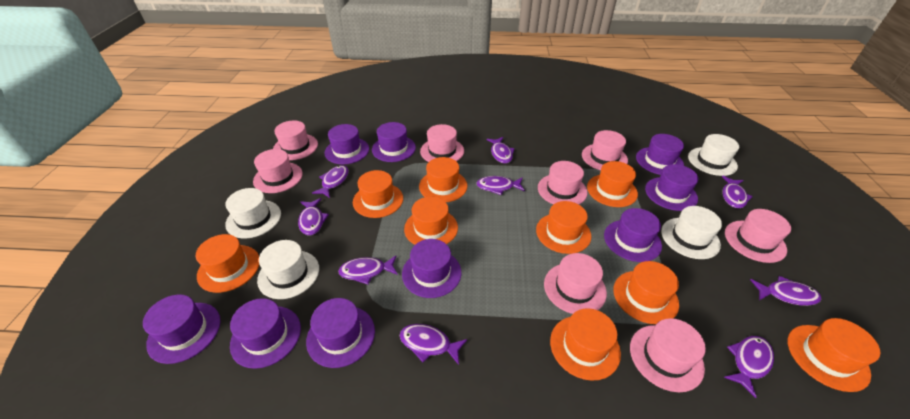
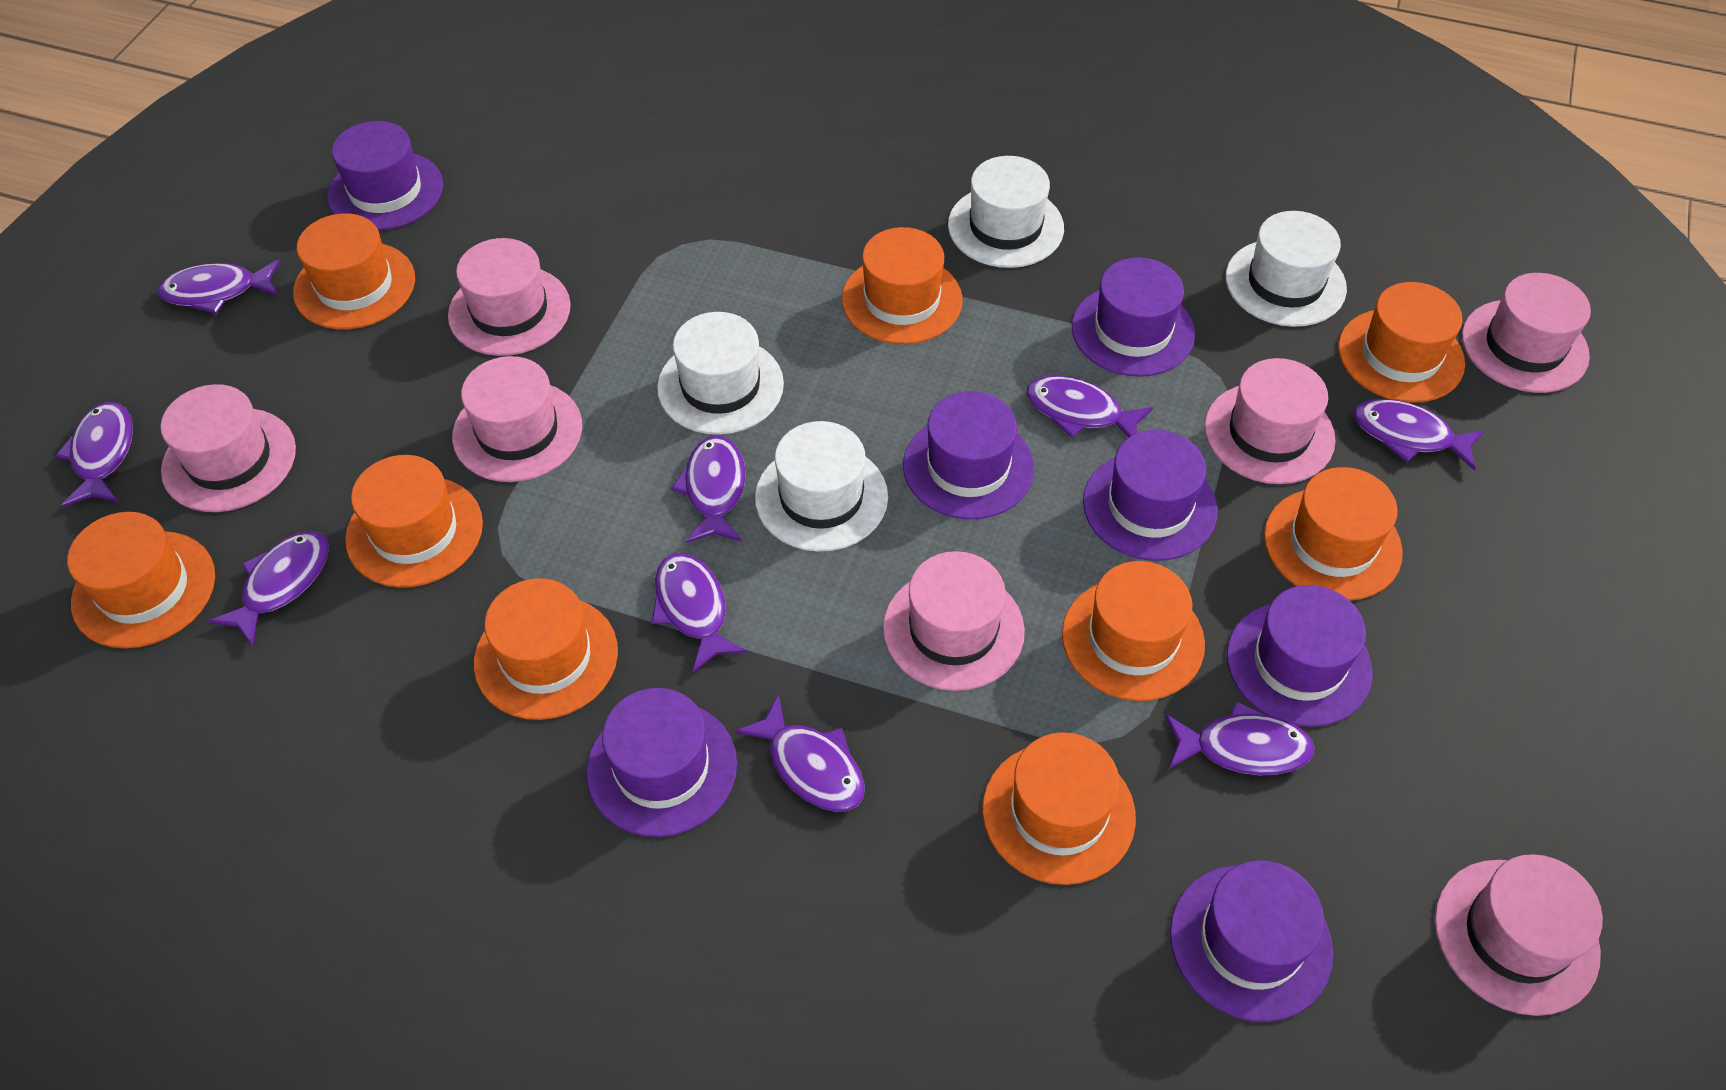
pink hat: 8 -> 7
purple hat: 9 -> 7

